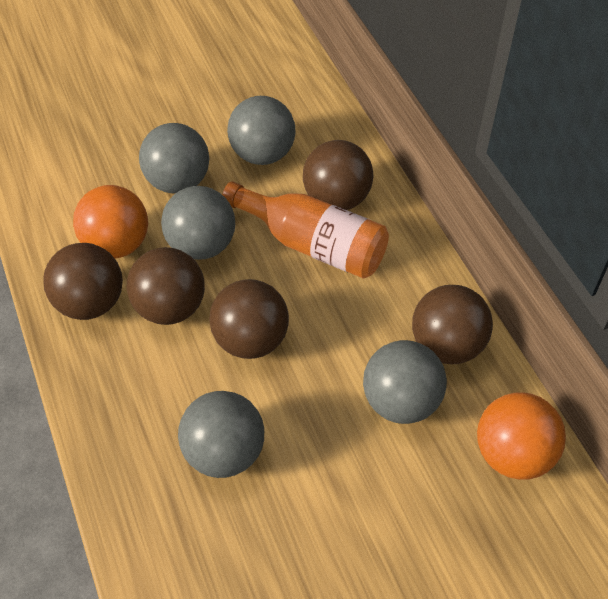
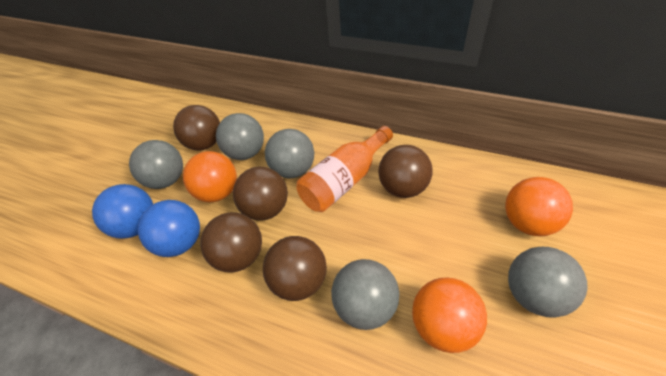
blue ball: 0 -> 2
orange ball: 2 -> 3

